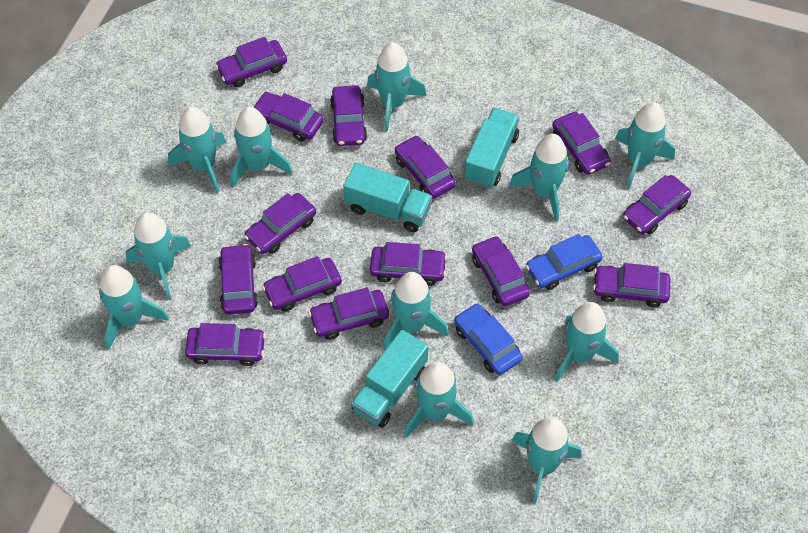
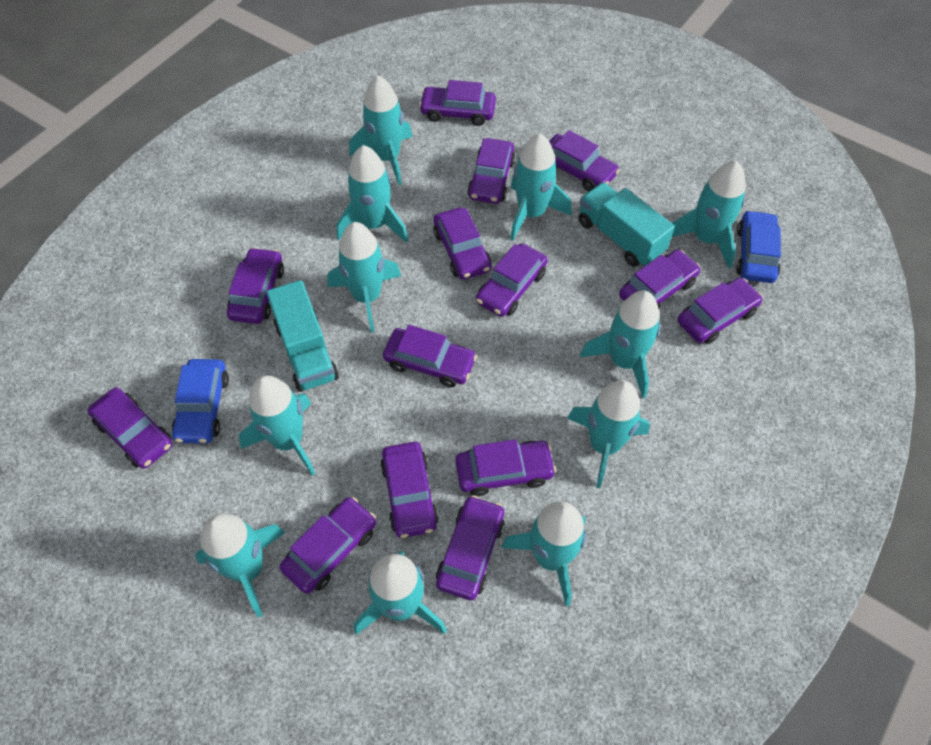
turquoise truck: 3 -> 2

